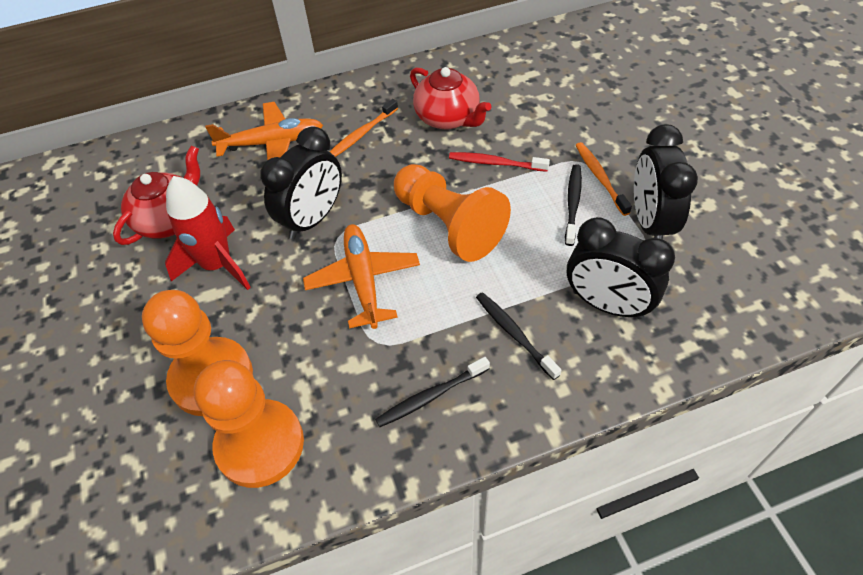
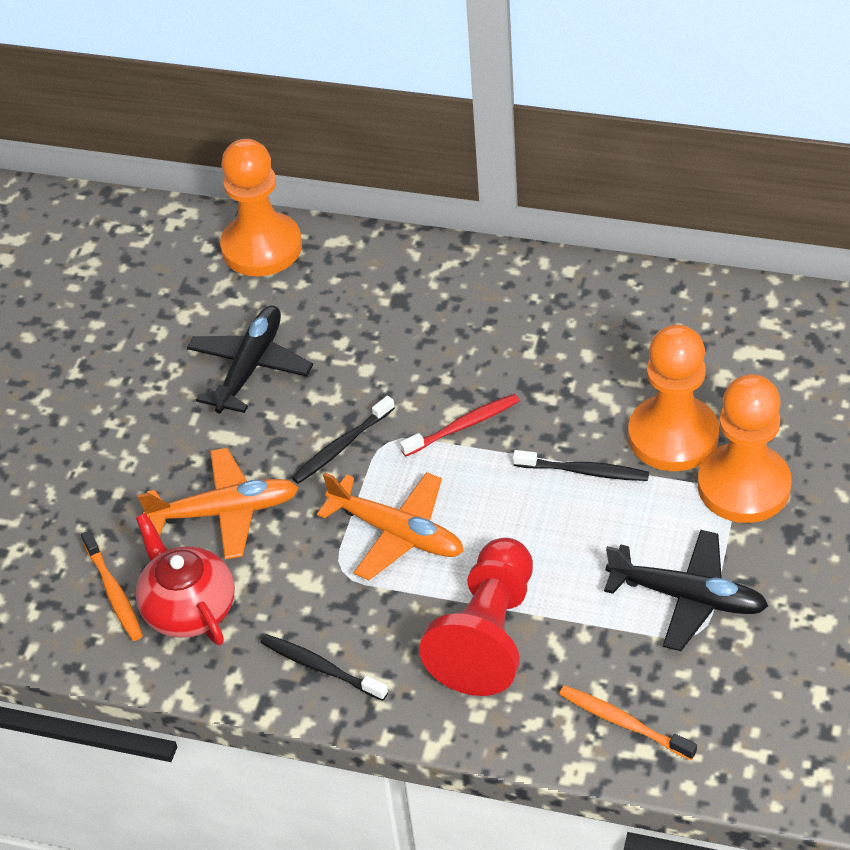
black clock: 3 -> 0
black plane: 0 -> 2
red pawn: 0 -> 1
red rocket: 1 -> 0
red teapot: 2 -> 1

